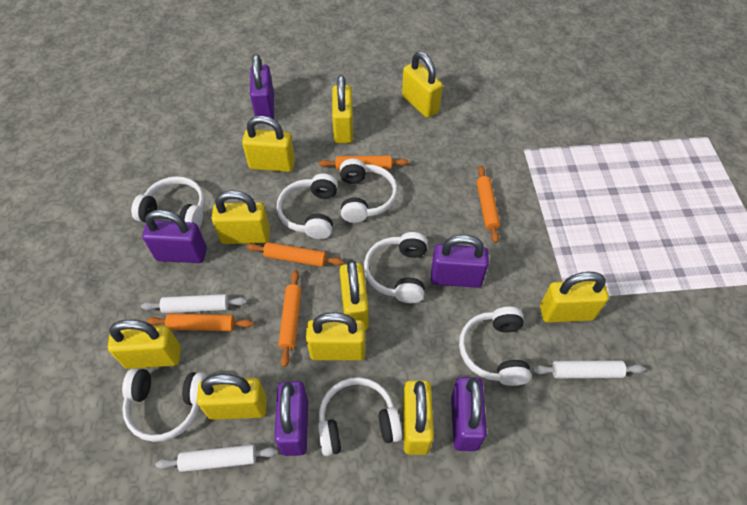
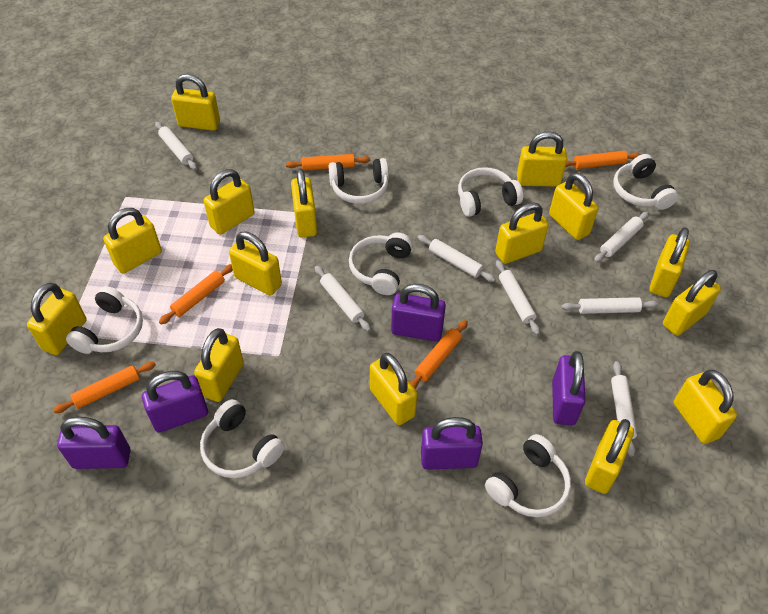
white rolling pin: 3 -> 7
yellow padlock: 10 -> 15

